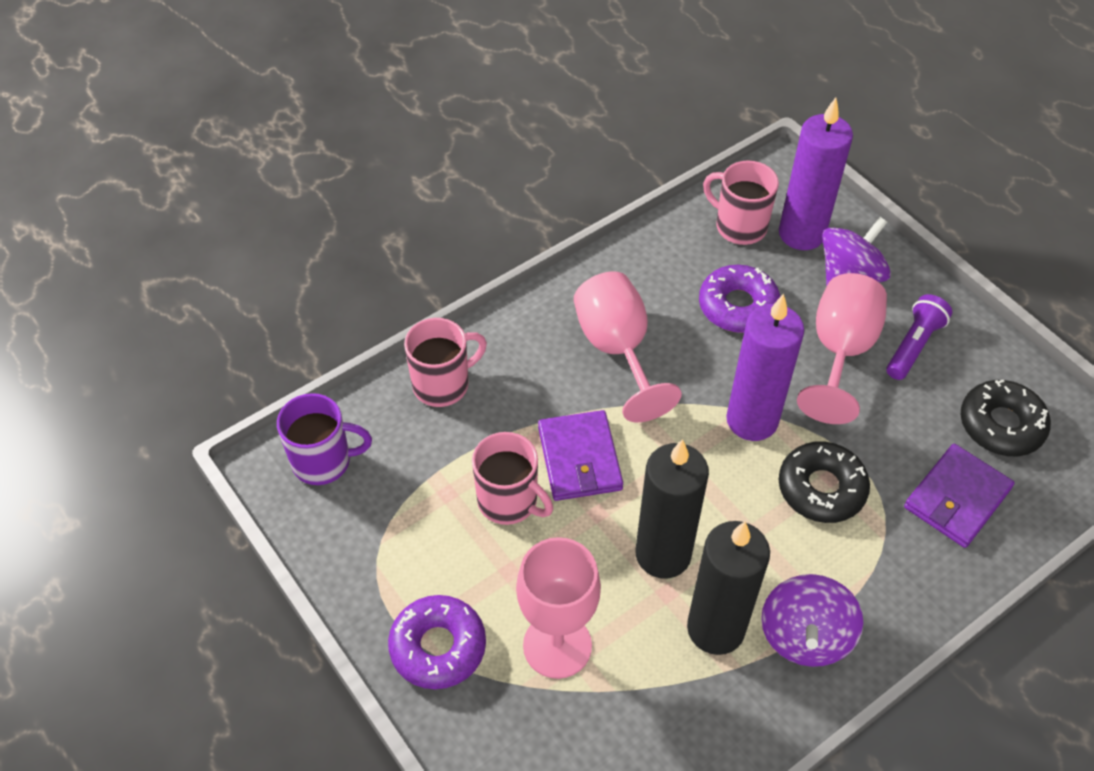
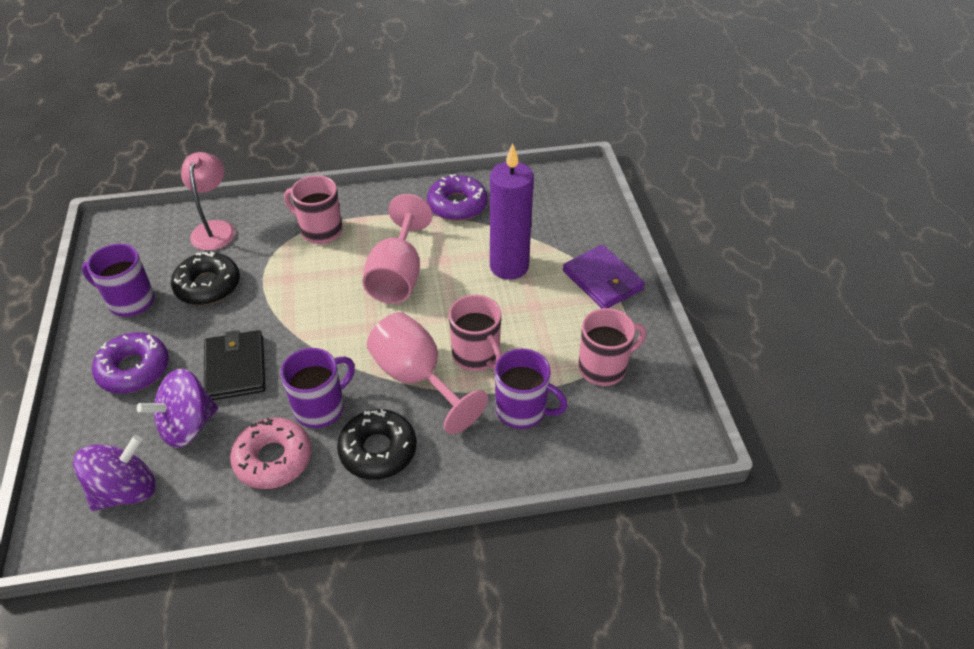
black candle: 2 -> 0
black wallet: 0 -> 1
pink donut: 0 -> 1
pink goblet: 3 -> 2
pink lamp: 0 -> 1
purple candle: 2 -> 1
purple flashlight: 1 -> 0
purple mug: 1 -> 3
purple wallet: 2 -> 1

